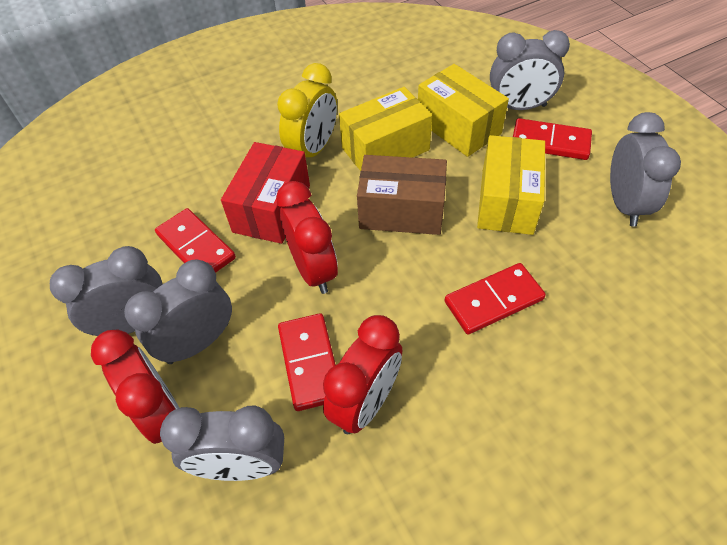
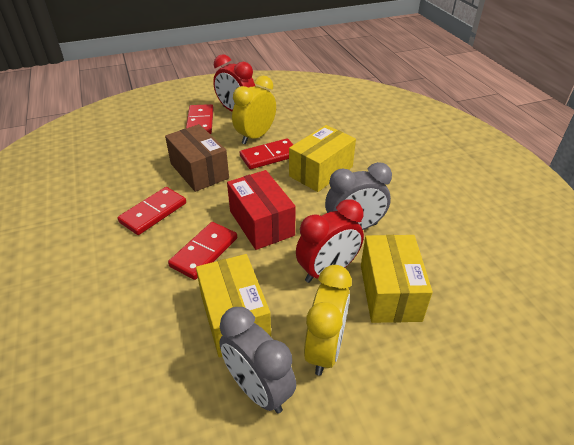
grey clock: 5 -> 2
red clock: 3 -> 2
yellow clock: 1 -> 2

